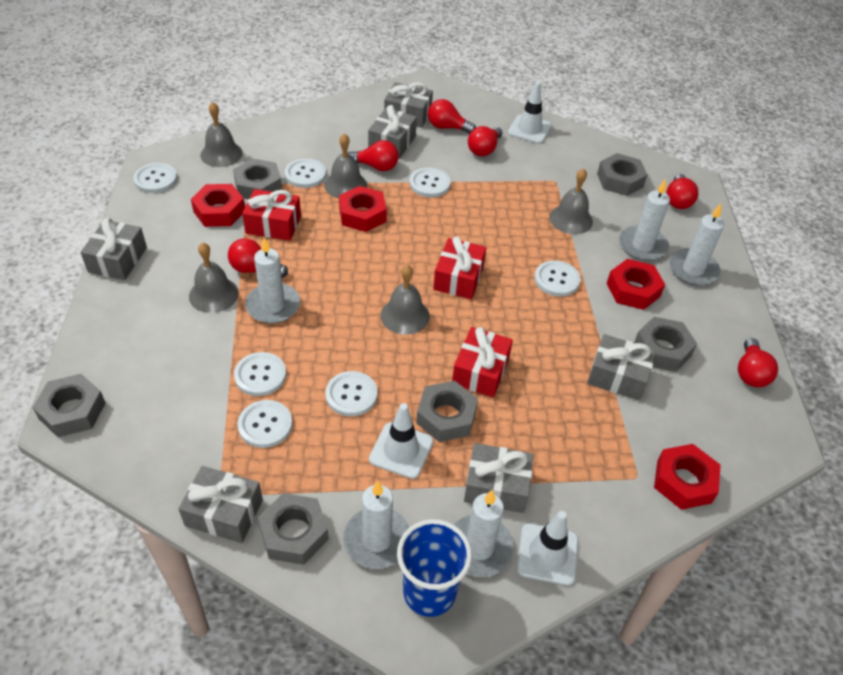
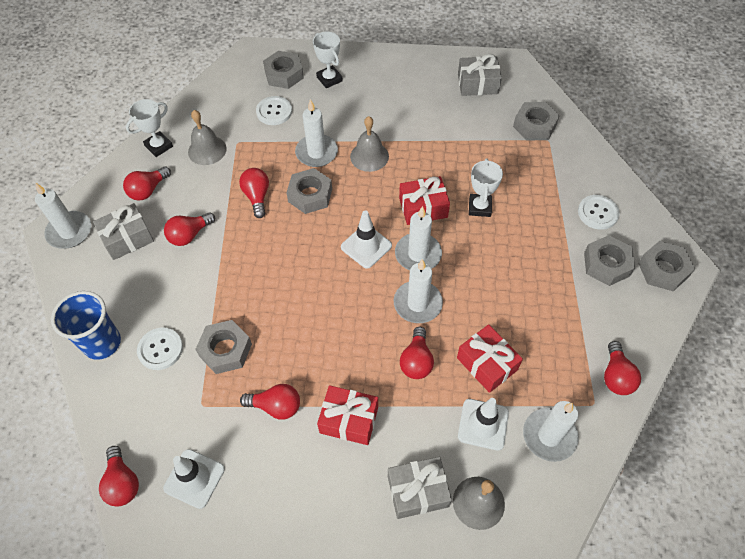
grey bell: 5 -> 3
grey gift: 6 -> 3
red light bulb: 6 -> 7
red nut: 4 -> 0
white button: 7 -> 3
white trophy: 0 -> 3

